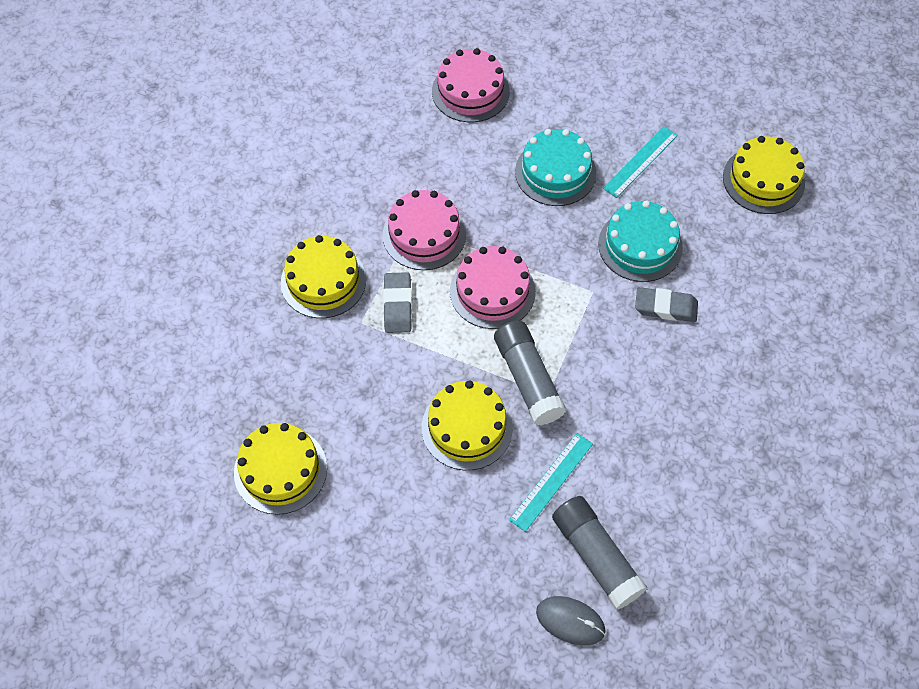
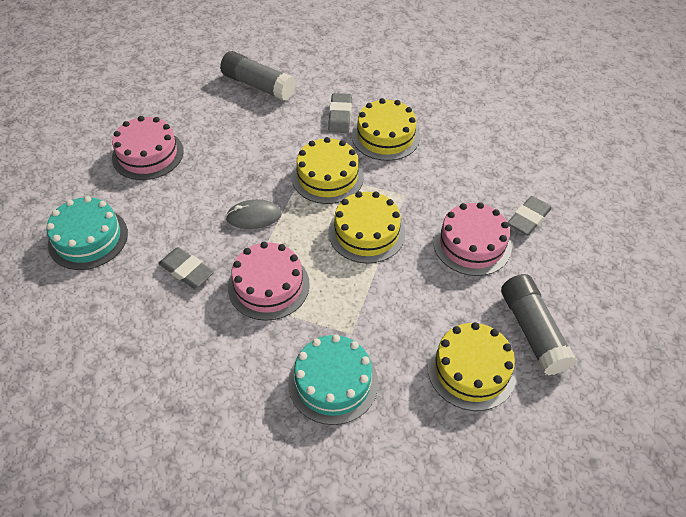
grey eraser: 2 -> 3
turquoise ruler: 2 -> 0

